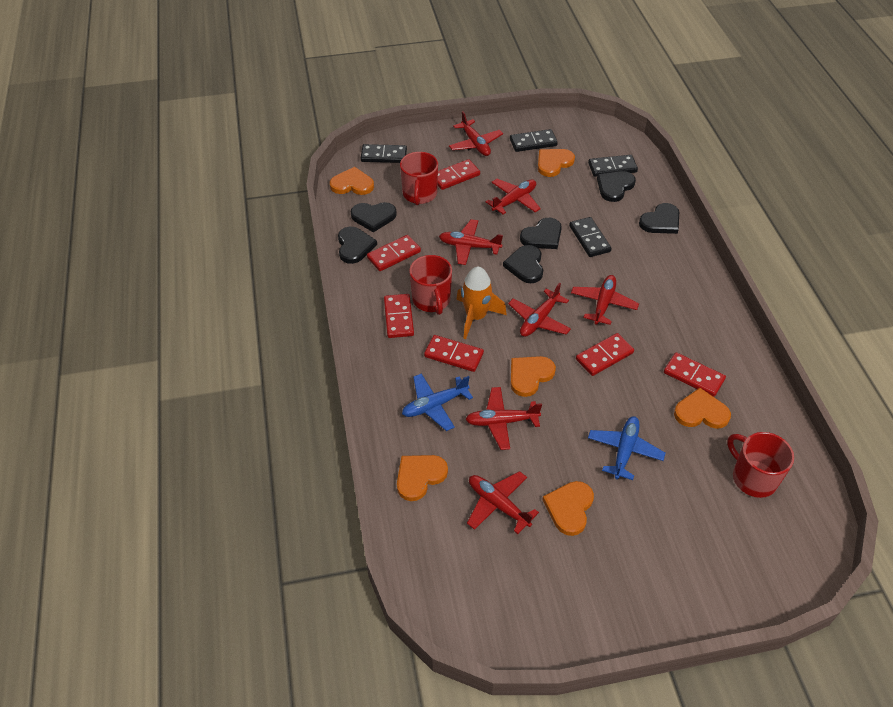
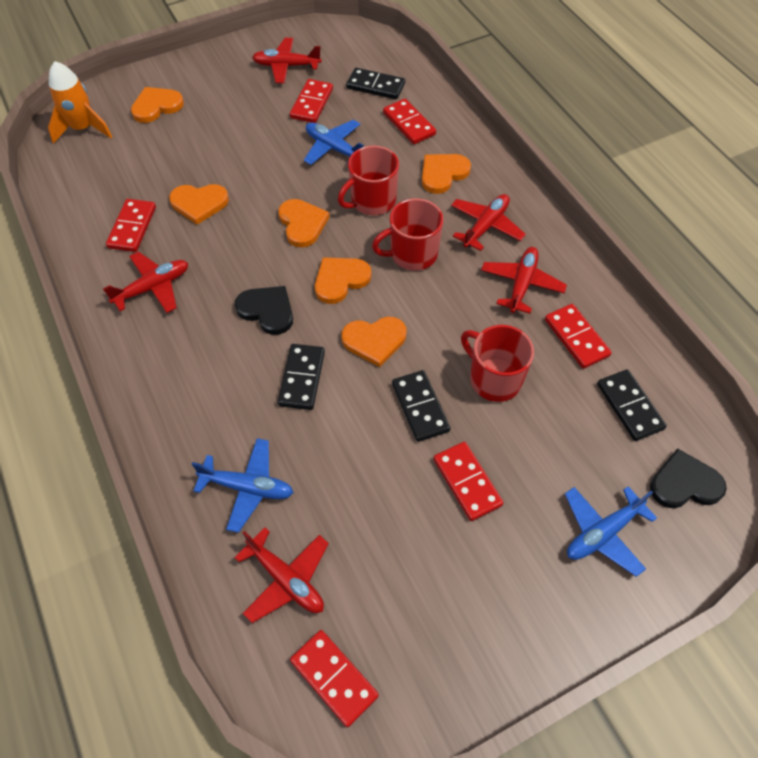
black heart: 6 -> 2
blue plane: 2 -> 3
red plane: 7 -> 5

